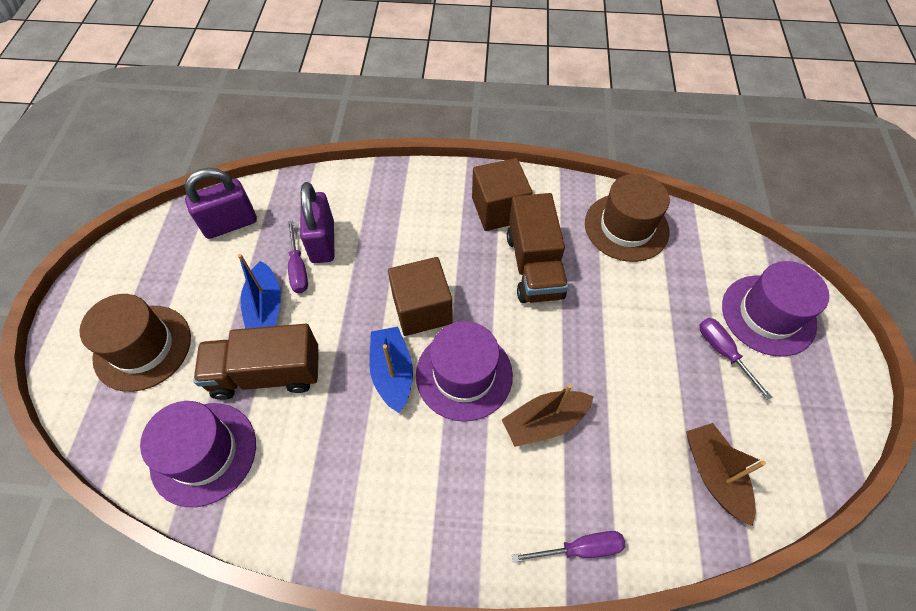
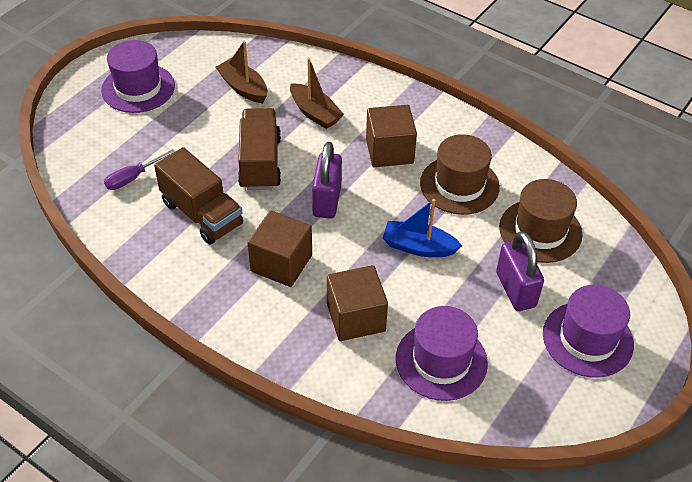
blue boat: 2 -> 1
brown cube: 2 -> 3
purple screwdriver: 3 -> 1

